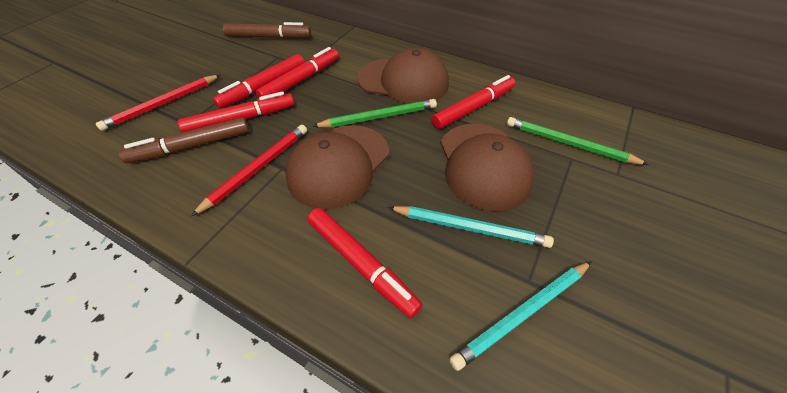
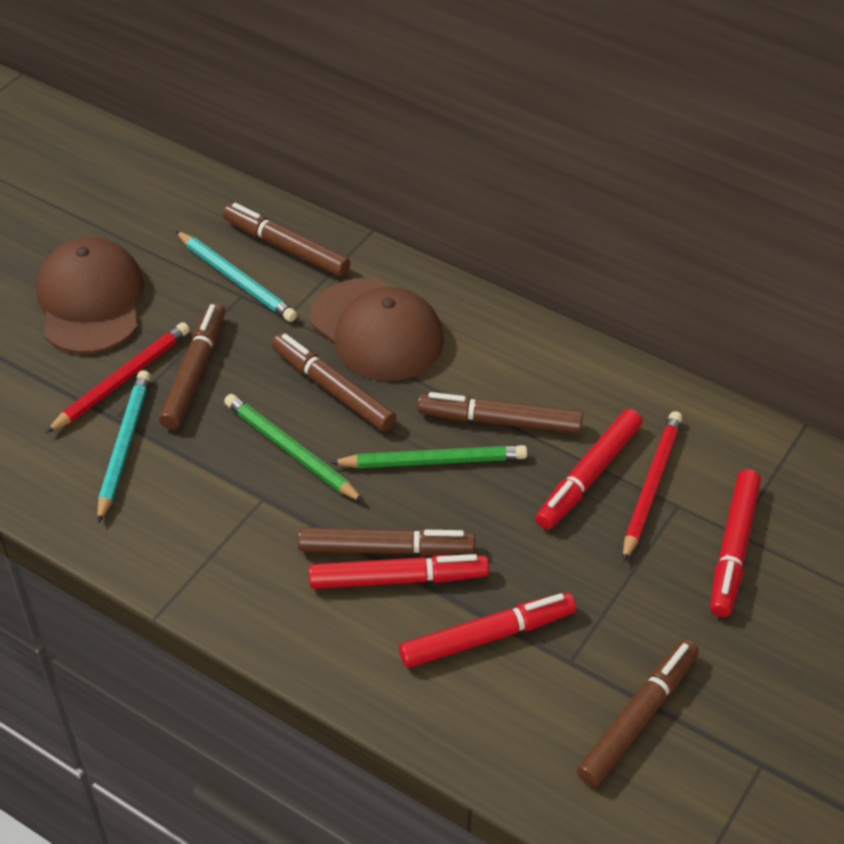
brown cap: 3 -> 2
brown marker: 2 -> 6
red marker: 5 -> 4

